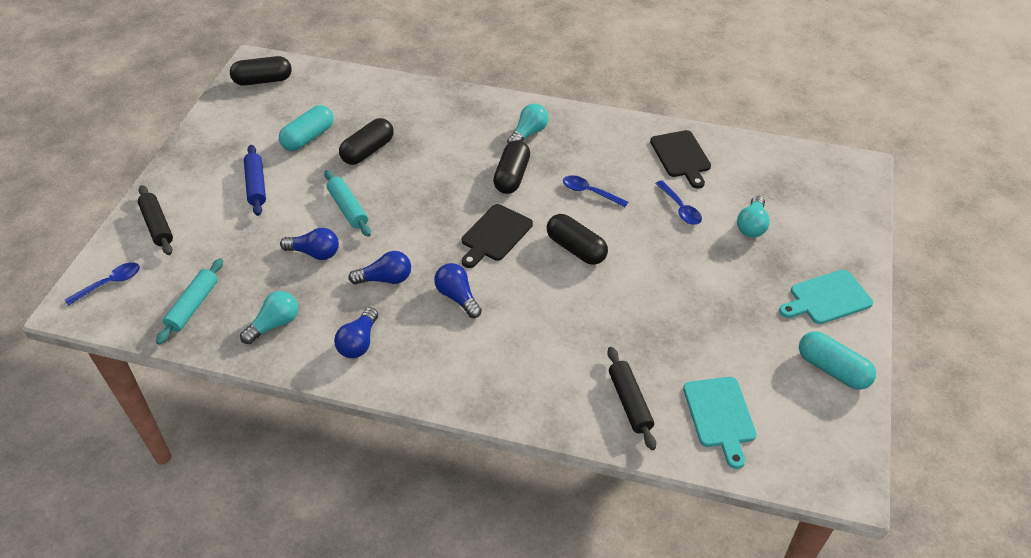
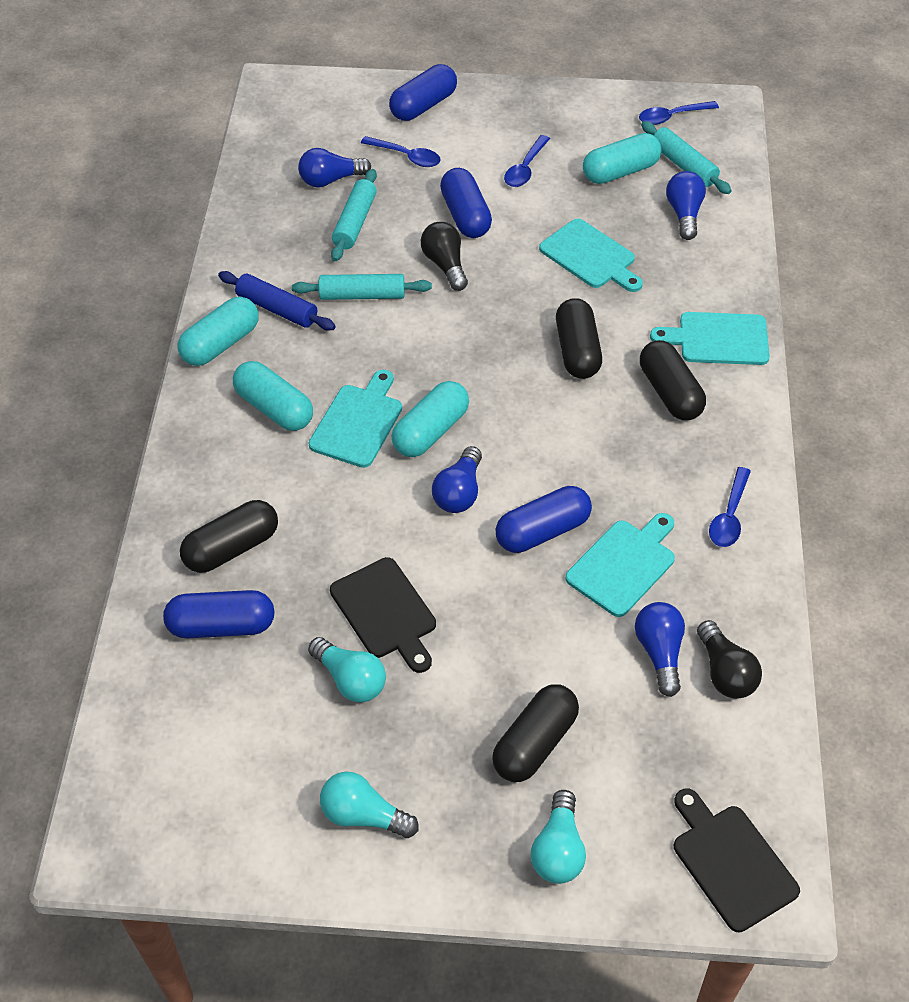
black light bulb: 0 -> 2
black rolling pin: 2 -> 0
blue capsule: 0 -> 4
blue spoon: 3 -> 4
turquoise capsule: 2 -> 4
turquoise cutting board: 2 -> 4
turquoise rolling pin: 2 -> 3

